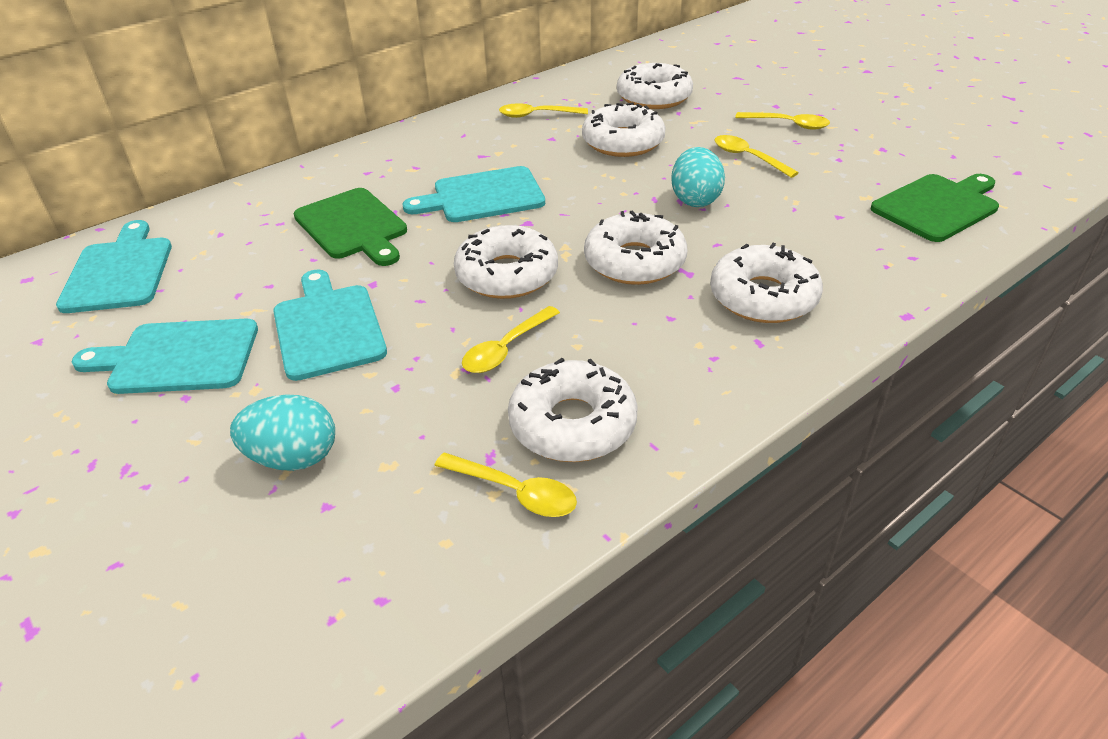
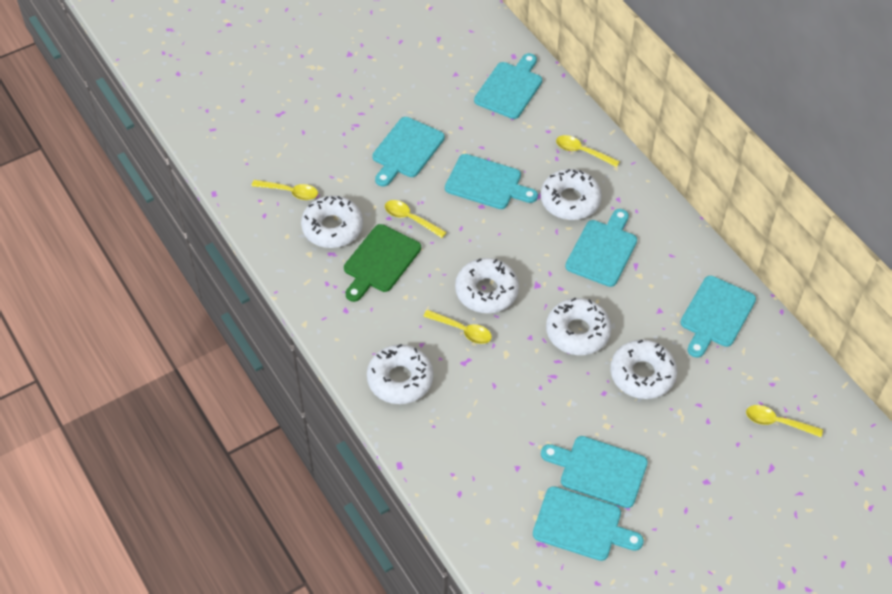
green cutting board: 2 -> 1
turquoise cutting board: 4 -> 7
turquoise egg: 2 -> 0

